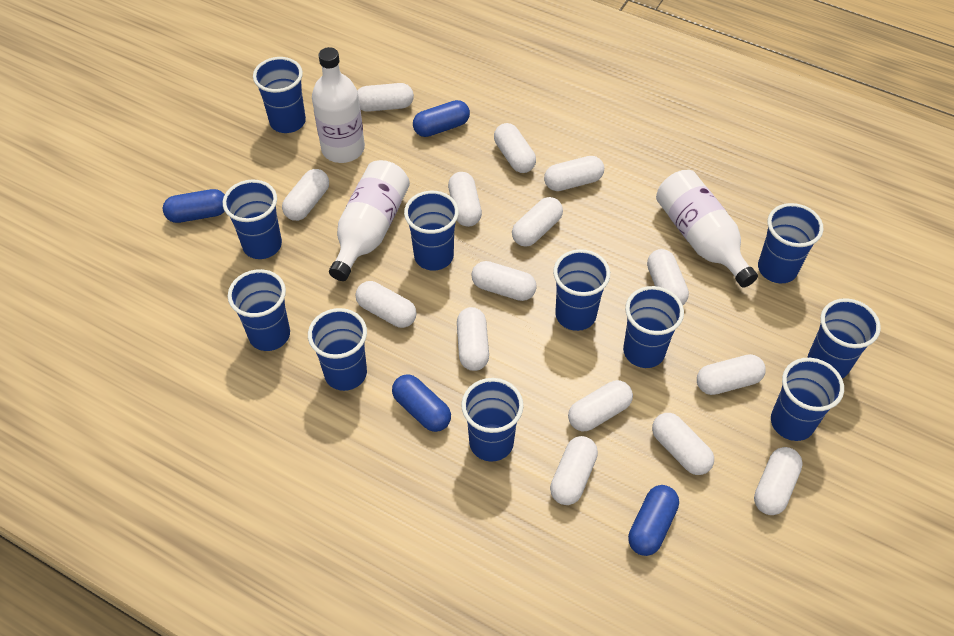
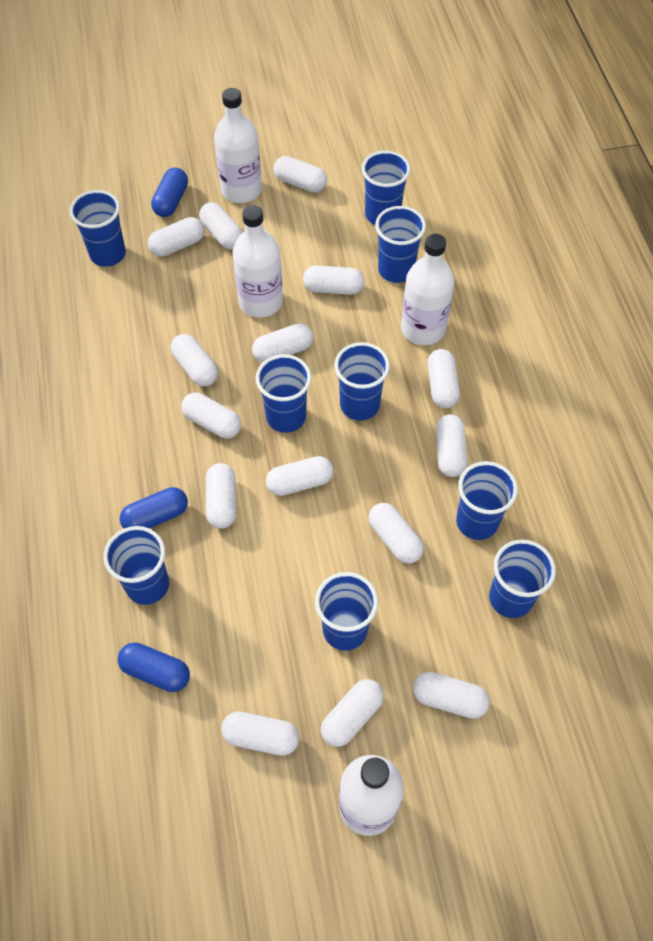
blue capsule: 4 -> 3
blue cup: 11 -> 9
white bottle: 3 -> 4

